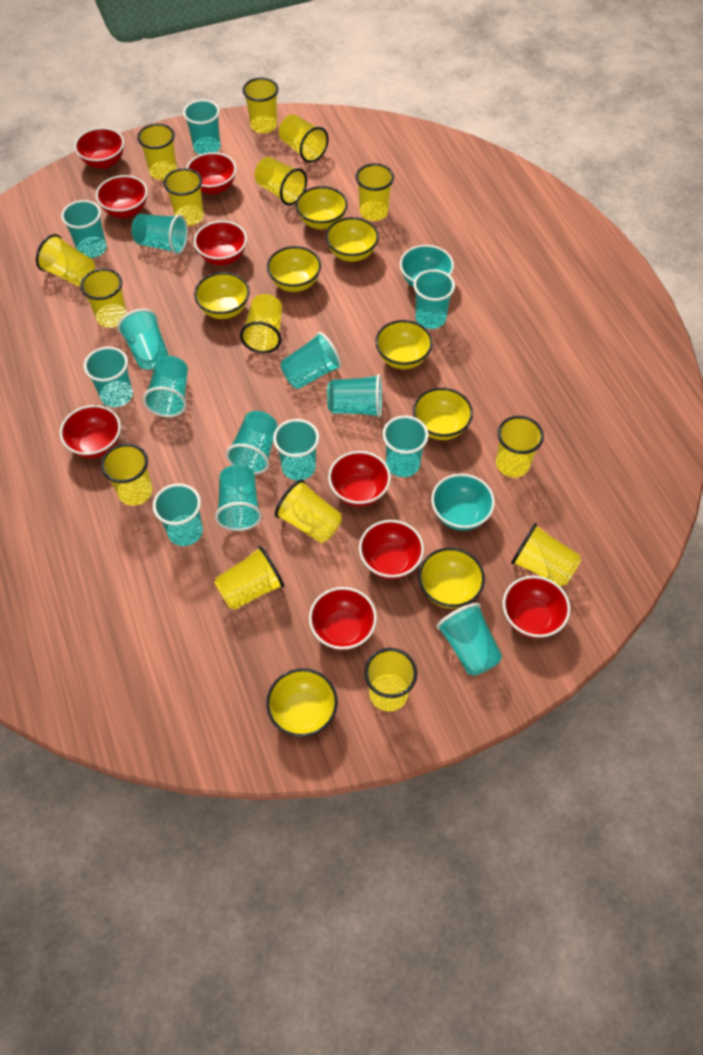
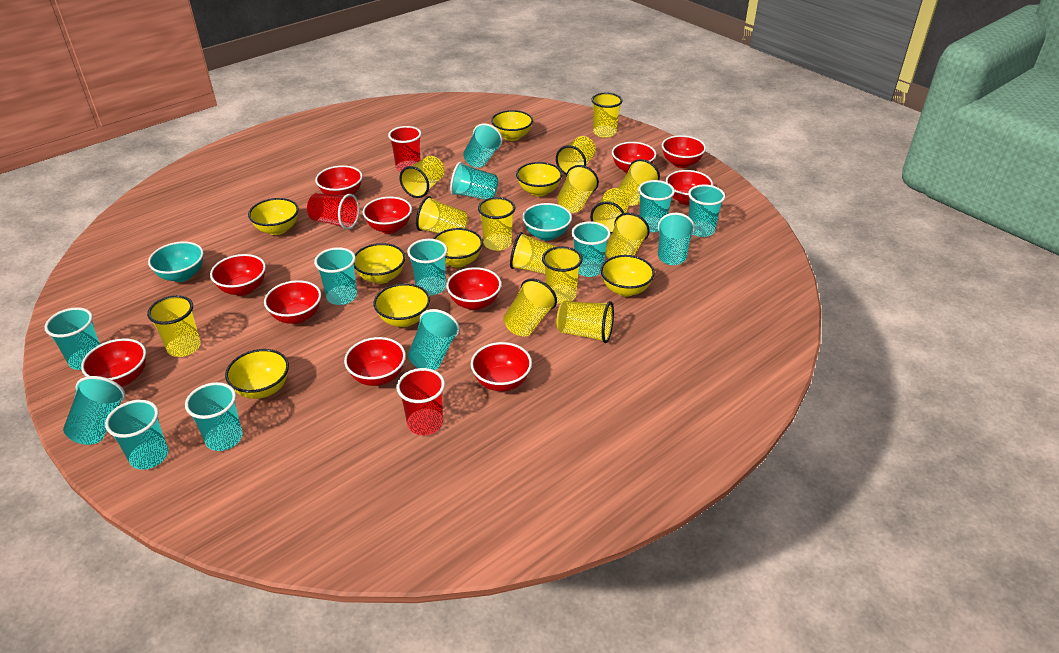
red bowl: 9 -> 11
red cup: 0 -> 3
turquoise cup: 15 -> 13
yellow cup: 15 -> 14

